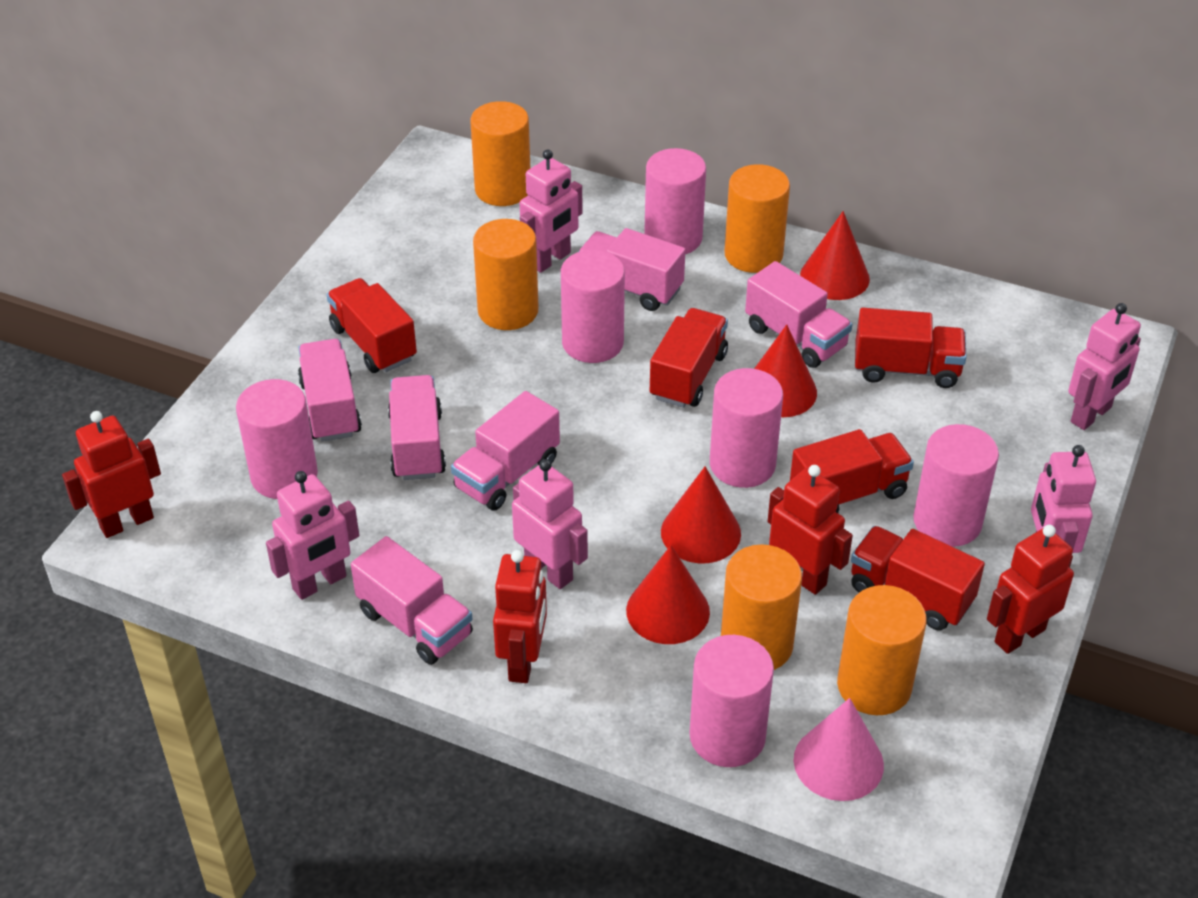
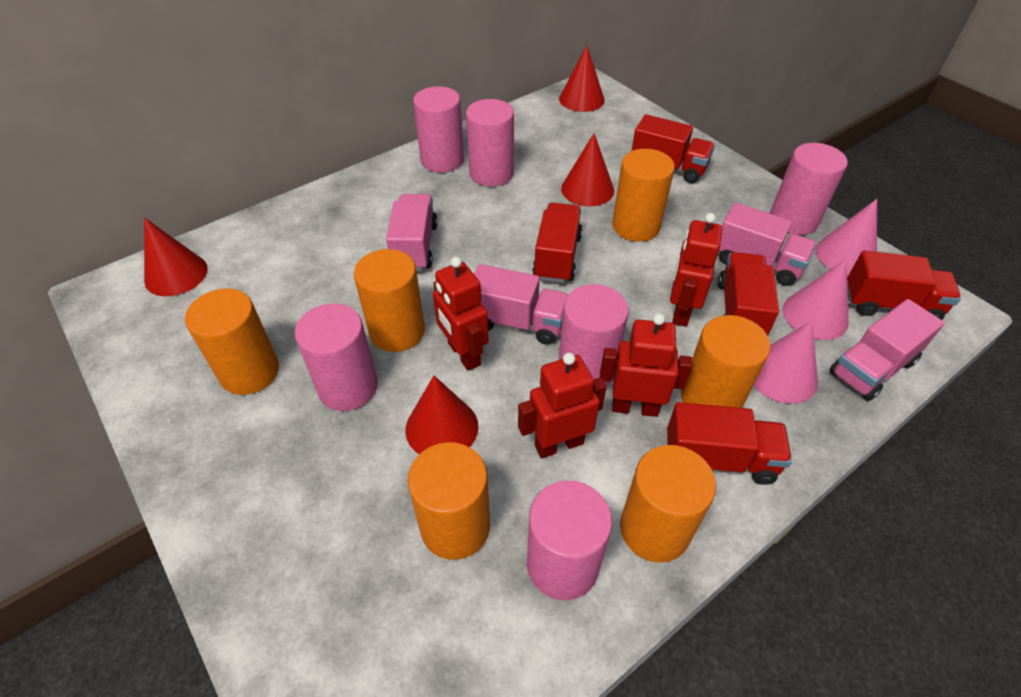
orange cylinder: 5 -> 6
pink cone: 1 -> 3
pink robot: 5 -> 0
pink truck: 6 -> 4

